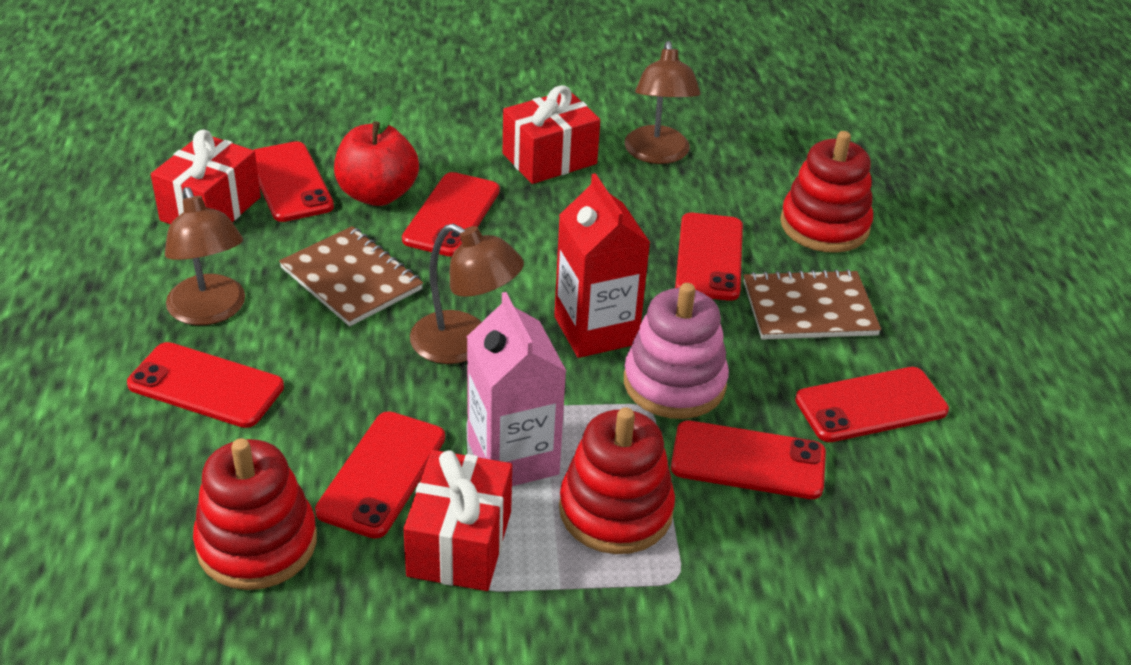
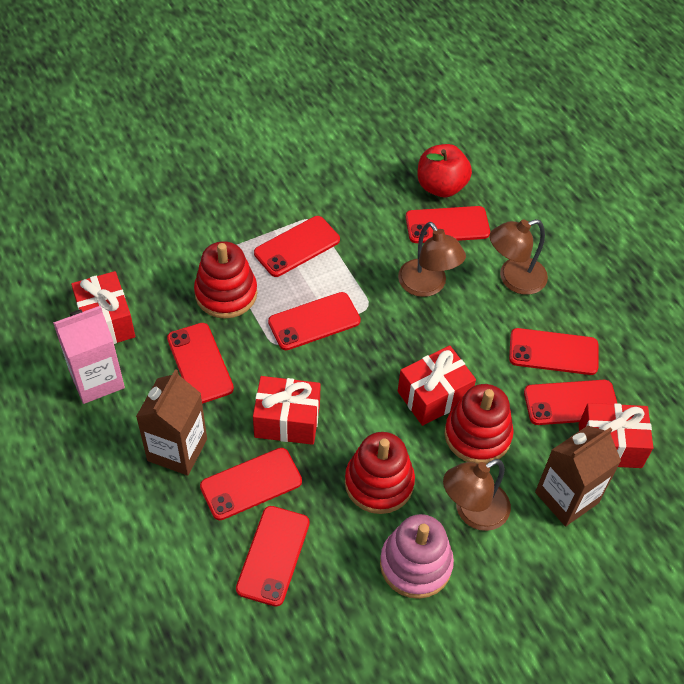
brown carton: 0 -> 2
brown notebook: 2 -> 0
red carton: 1 -> 0
red gift: 3 -> 4
red phone: 7 -> 8

